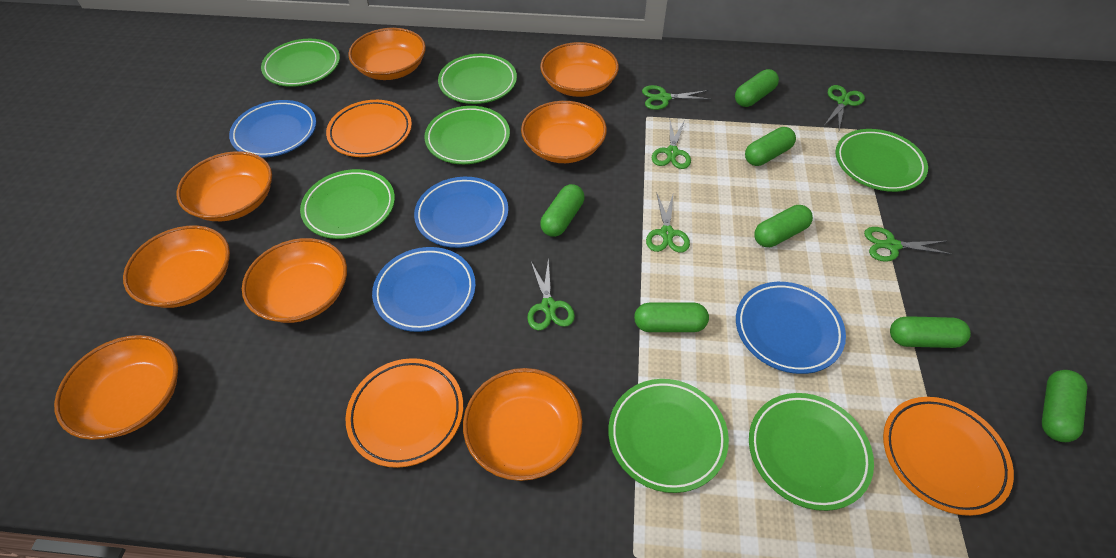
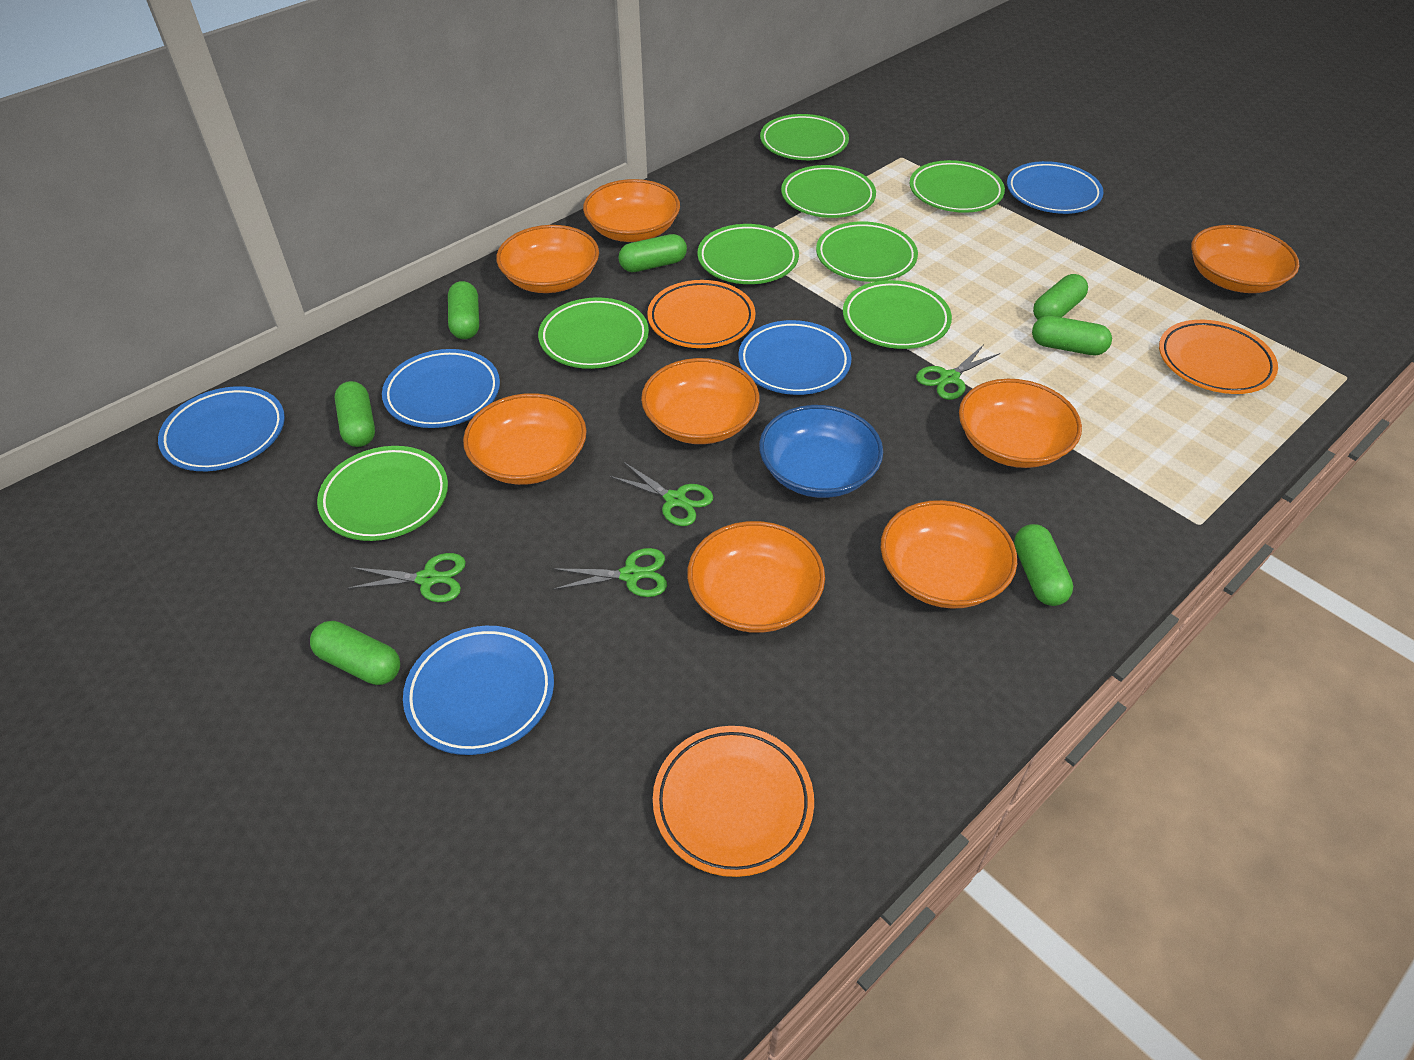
blue bowl: 0 -> 1
blue plate: 4 -> 5
green plate: 7 -> 8
green scissors: 6 -> 4

